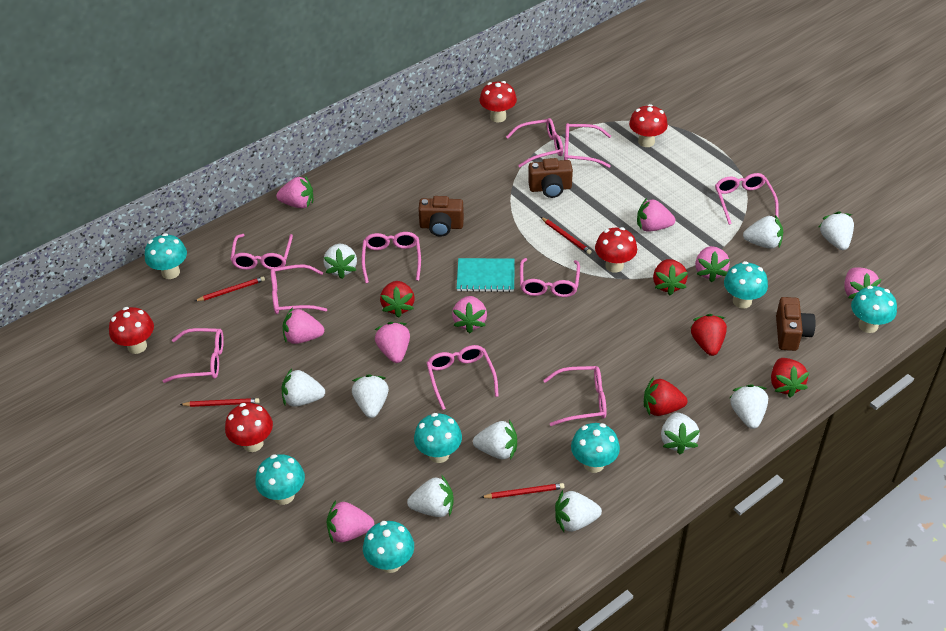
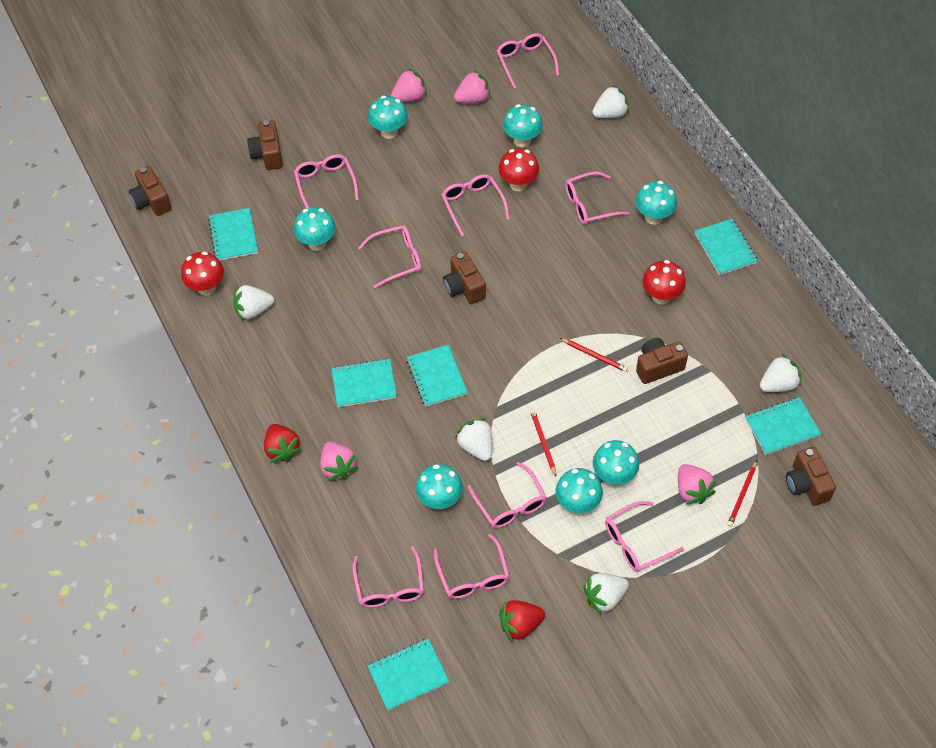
brown camera: 3 -> 5
pink glasses: 10 -> 9
pink strawberry: 8 -> 4
red mushroom: 5 -> 3
red pencil: 4 -> 3
red strawberry: 5 -> 2
turquoise notebook: 1 -> 6
white strawberry: 10 -> 5

